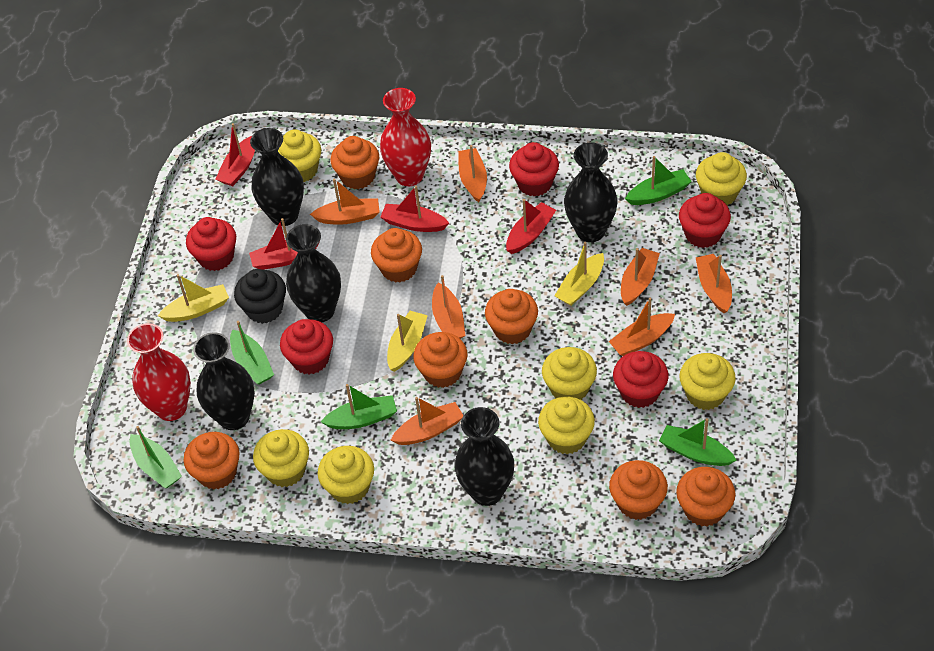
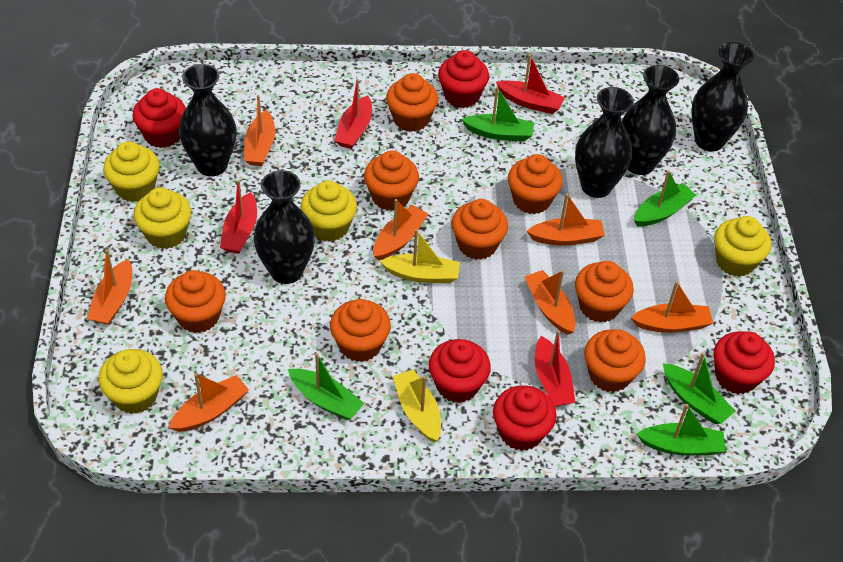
black cupcake: 1 -> 0
orange cupcake: 7 -> 8
red vase: 2 -> 0
yellow boat: 3 -> 2
yellow cupcake: 7 -> 5

